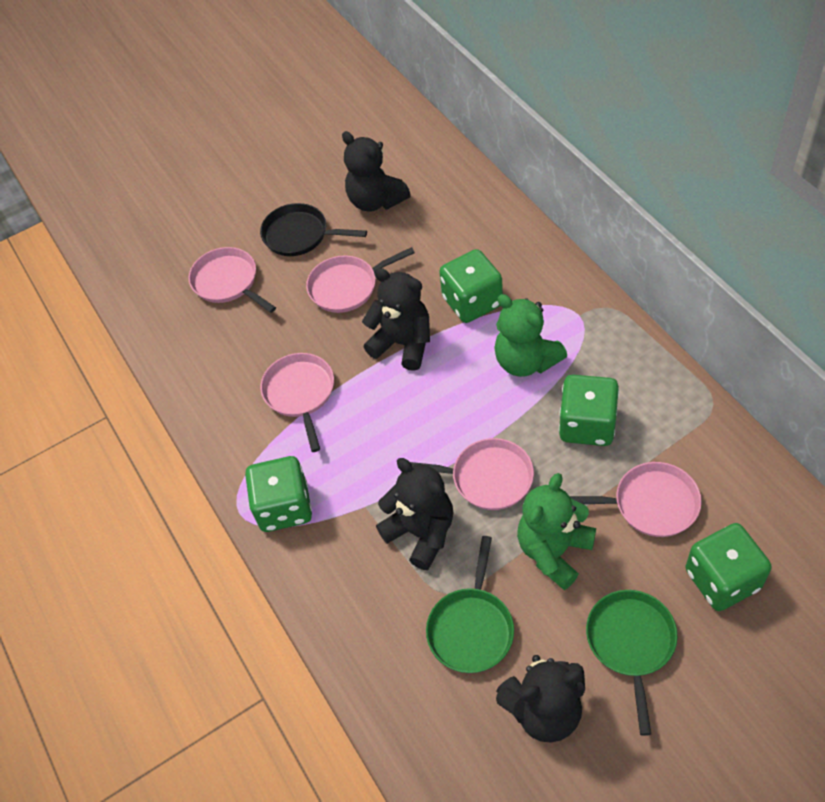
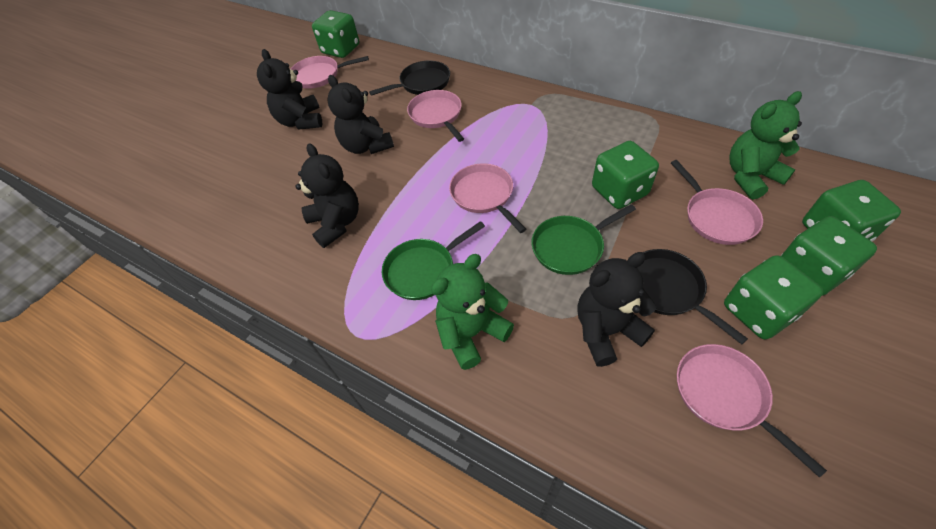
black pan: 1 -> 2
green dice: 4 -> 5

